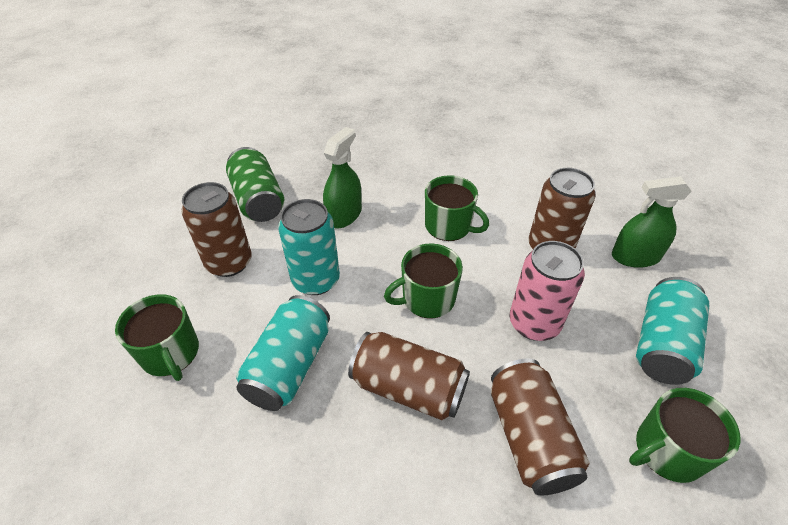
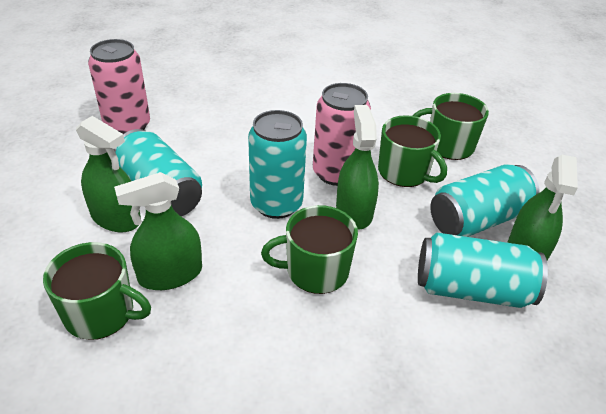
brown can: 4 -> 0
green can: 1 -> 0
green spray bottle: 2 -> 4
pink can: 1 -> 2
turquoise can: 3 -> 4

